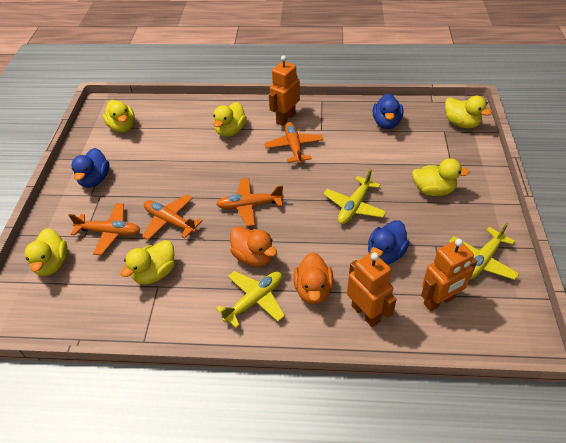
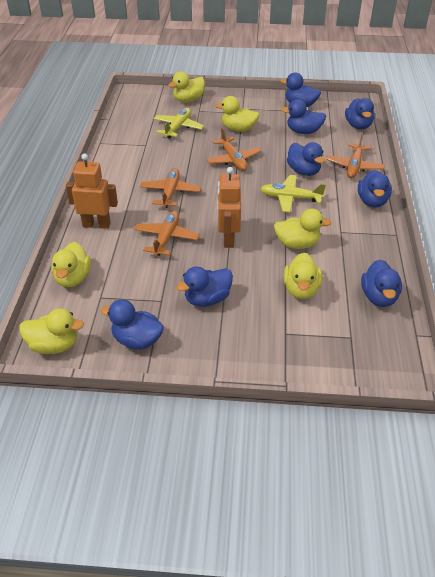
blue duck: 3 -> 8
orange duck: 2 -> 0
orange robot: 3 -> 2
yellow plane: 3 -> 2

